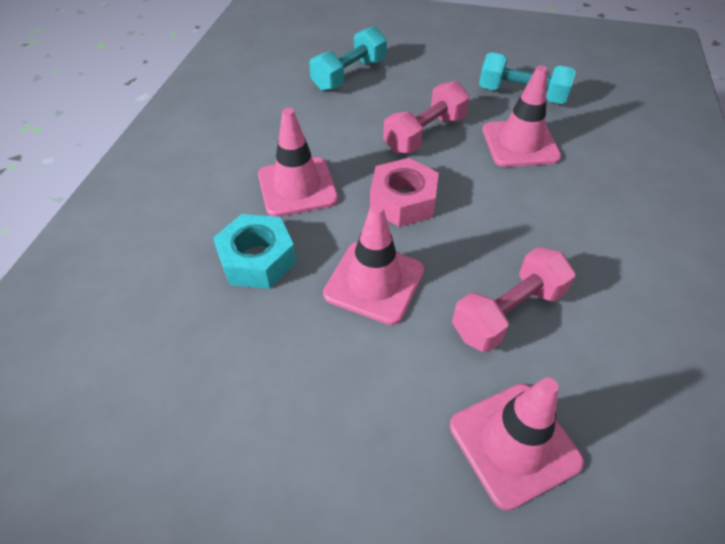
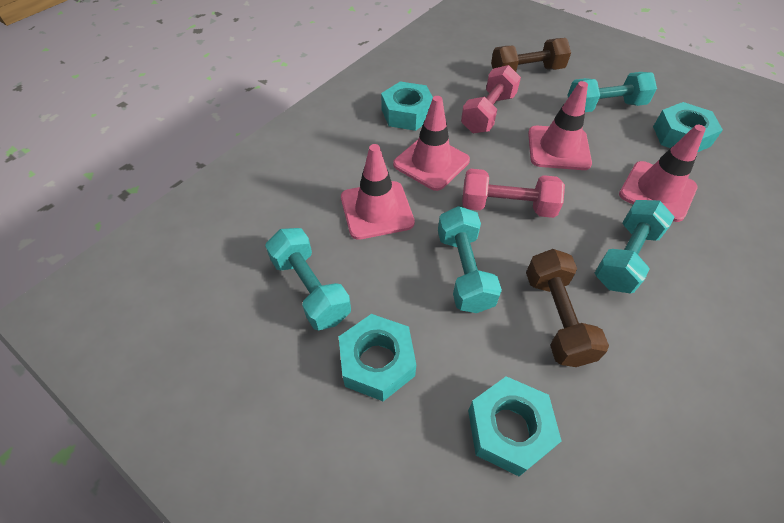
brown dumbbell: 0 -> 2
pink nut: 1 -> 0
turquoise dumbbell: 2 -> 4
turquoise nut: 1 -> 4

